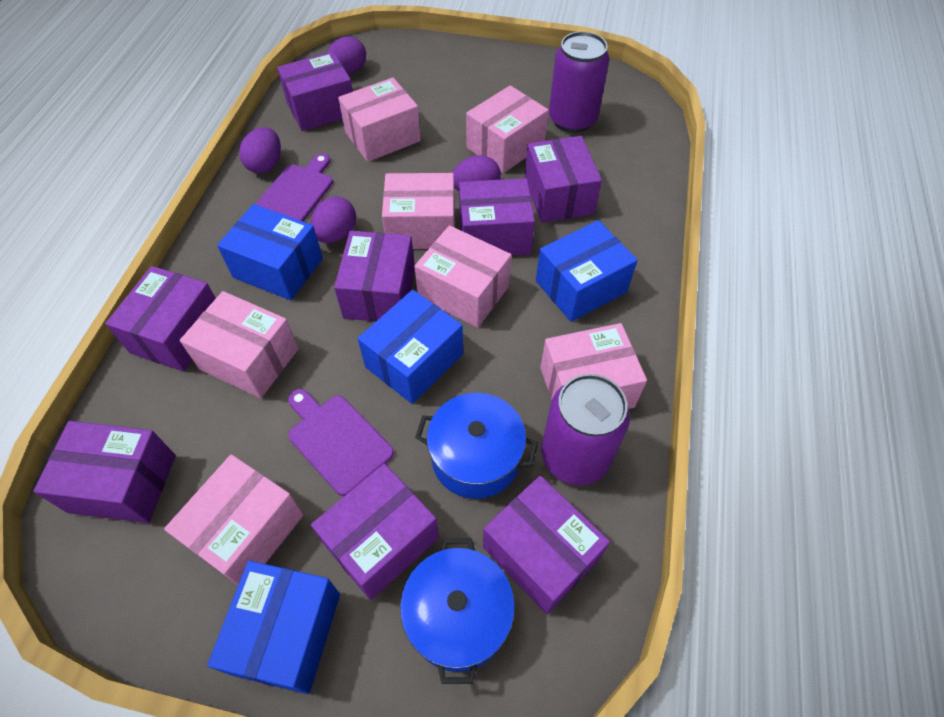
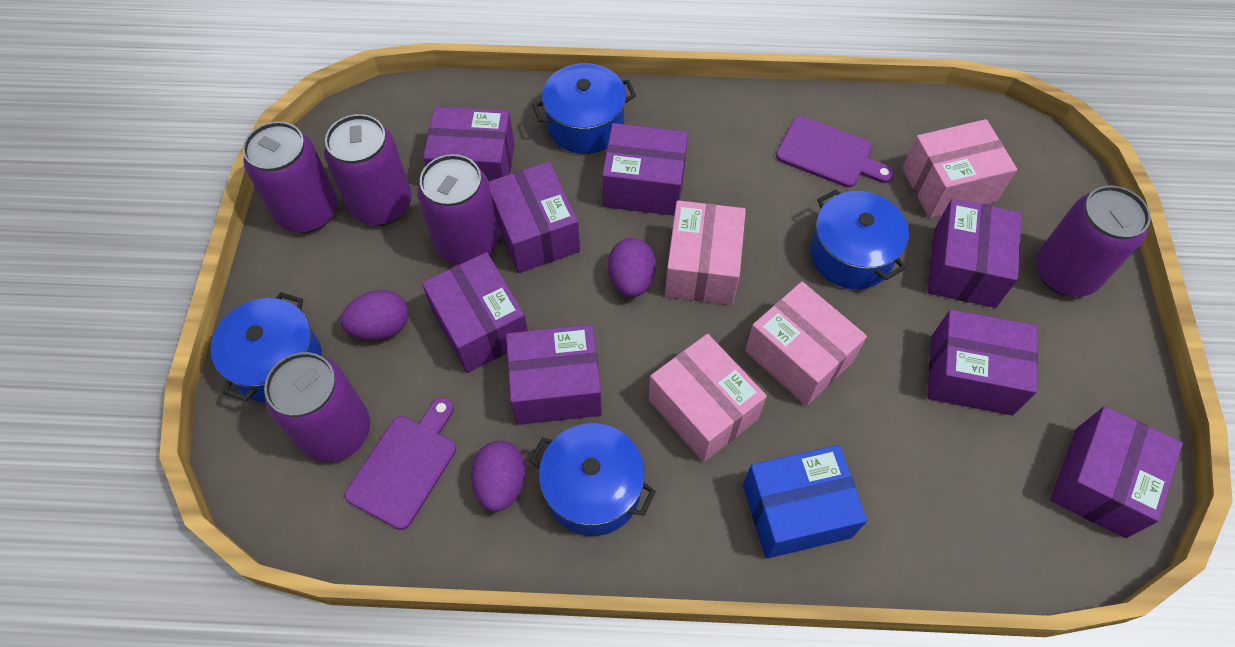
blue box: 4 -> 1
blue pot: 2 -> 4
pink box: 7 -> 4
purple can: 2 -> 5
purple egg: 4 -> 3

